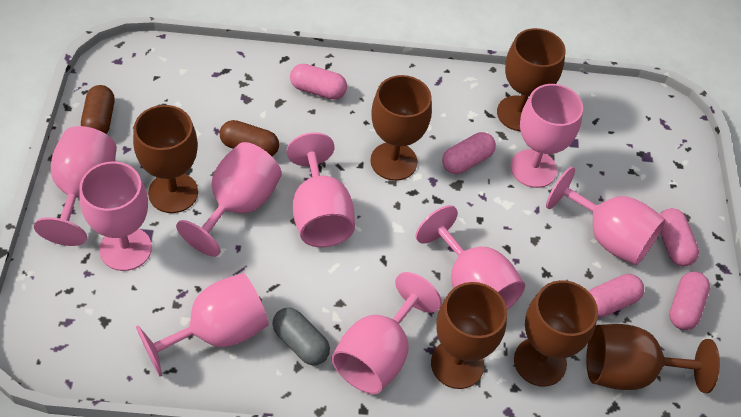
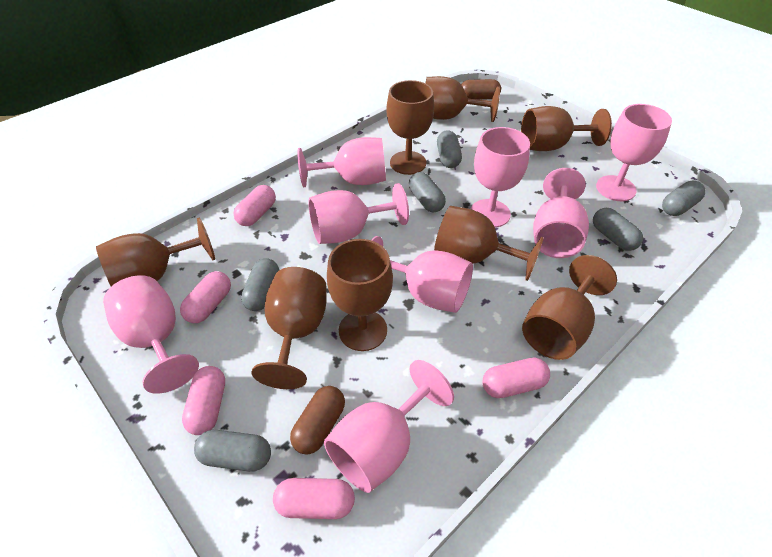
brown goblet: 6 -> 8
grey capsule: 1 -> 6
pink goblet: 9 -> 8

